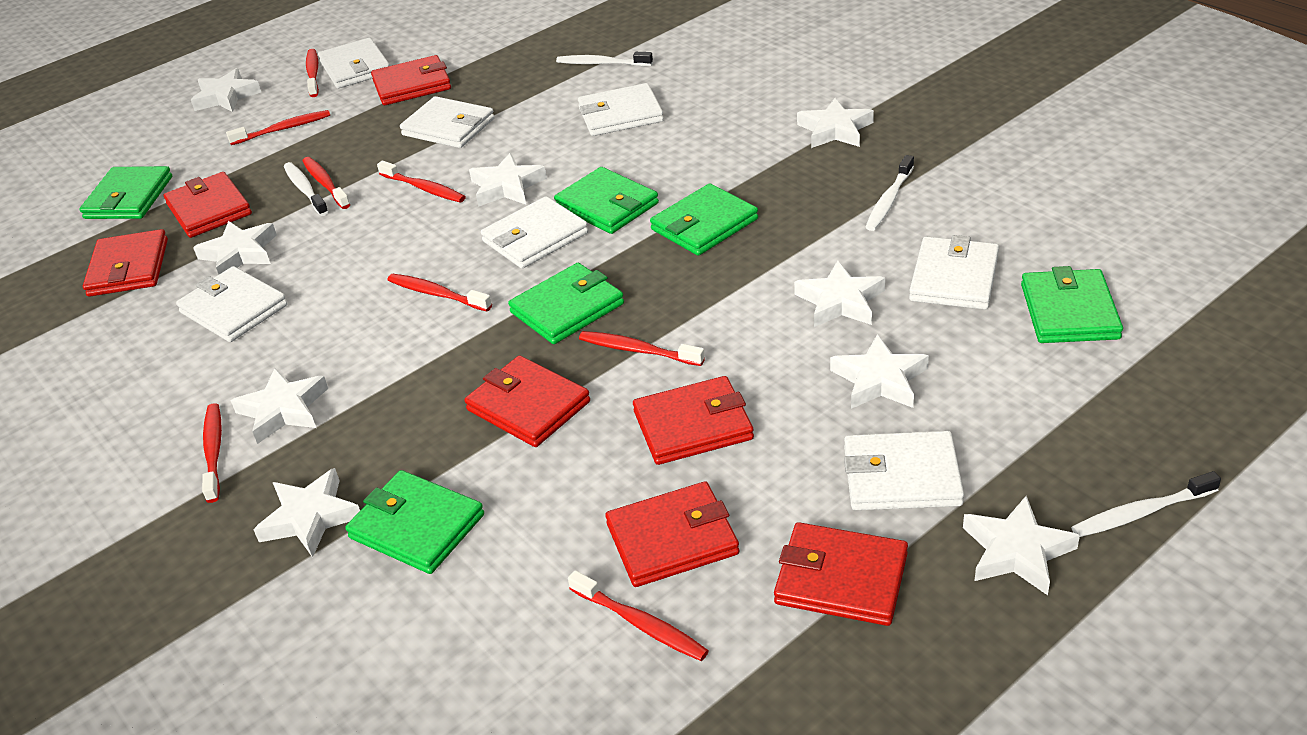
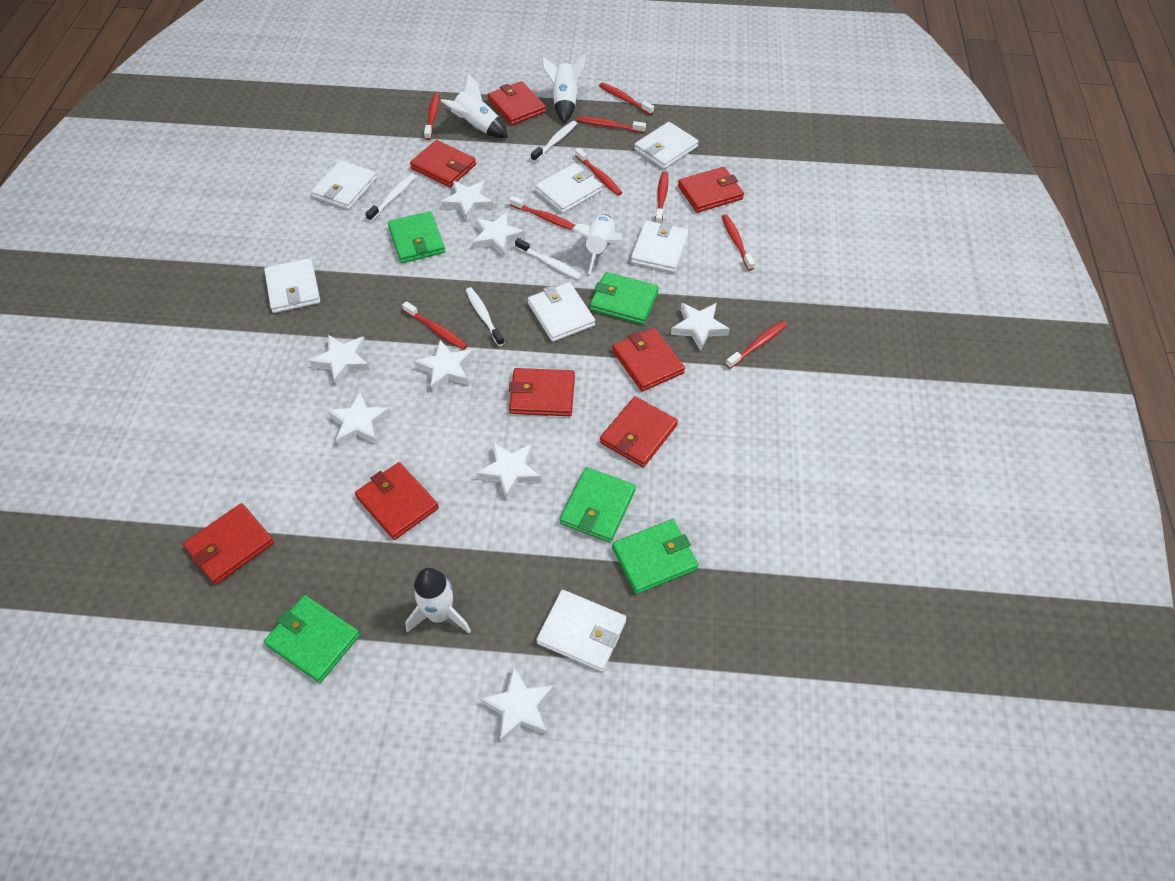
green wallet: 6 -> 5
red toothbrush: 8 -> 9
red wallet: 7 -> 8
white rocket: 0 -> 4
white star: 9 -> 8

